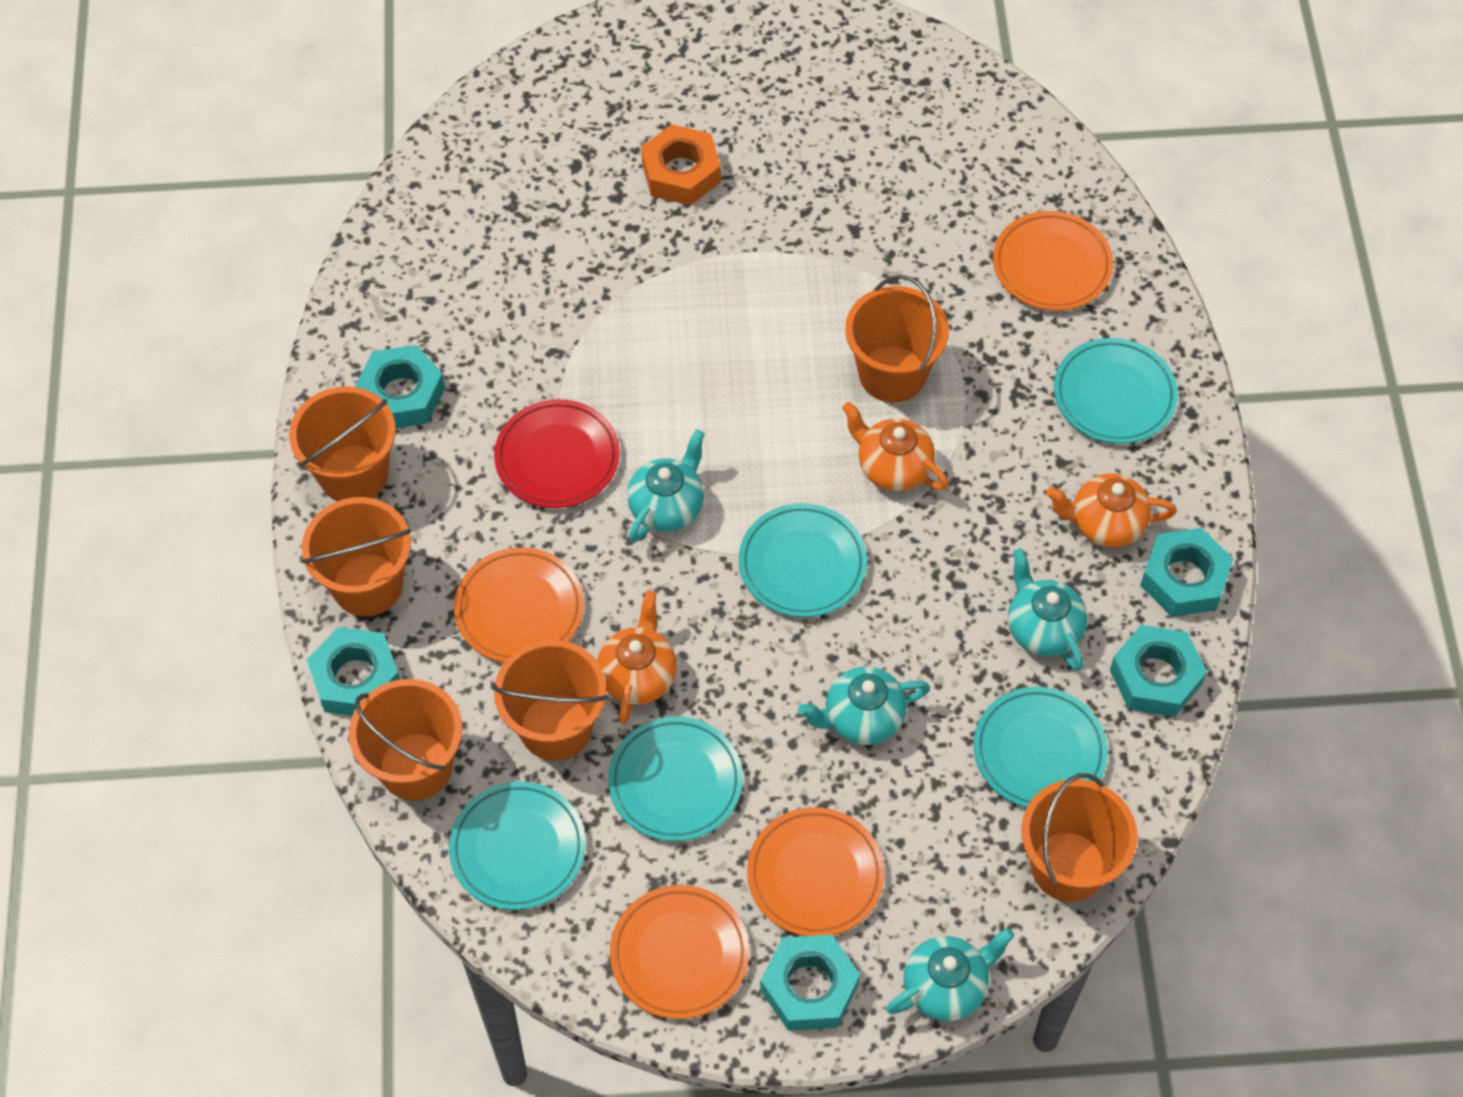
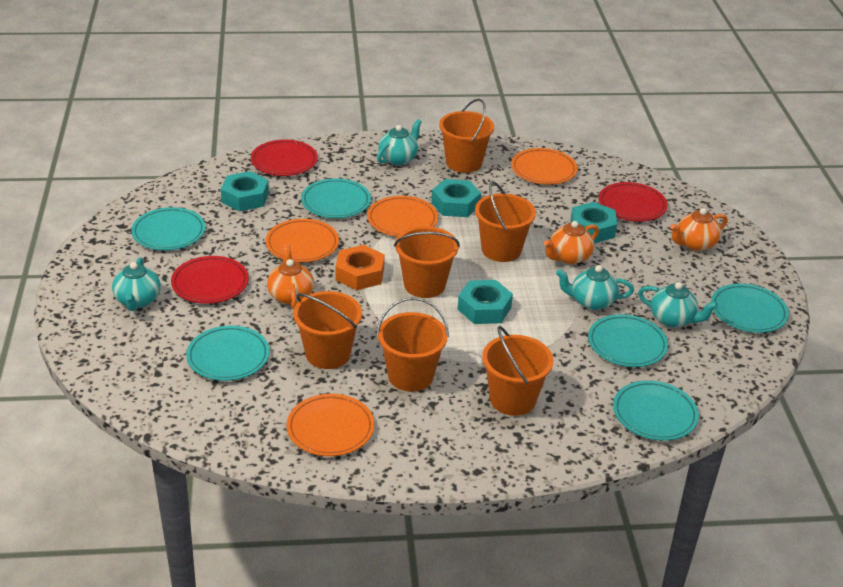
red plate: 1 -> 3
turquoise nut: 5 -> 4
turquoise plate: 5 -> 6

